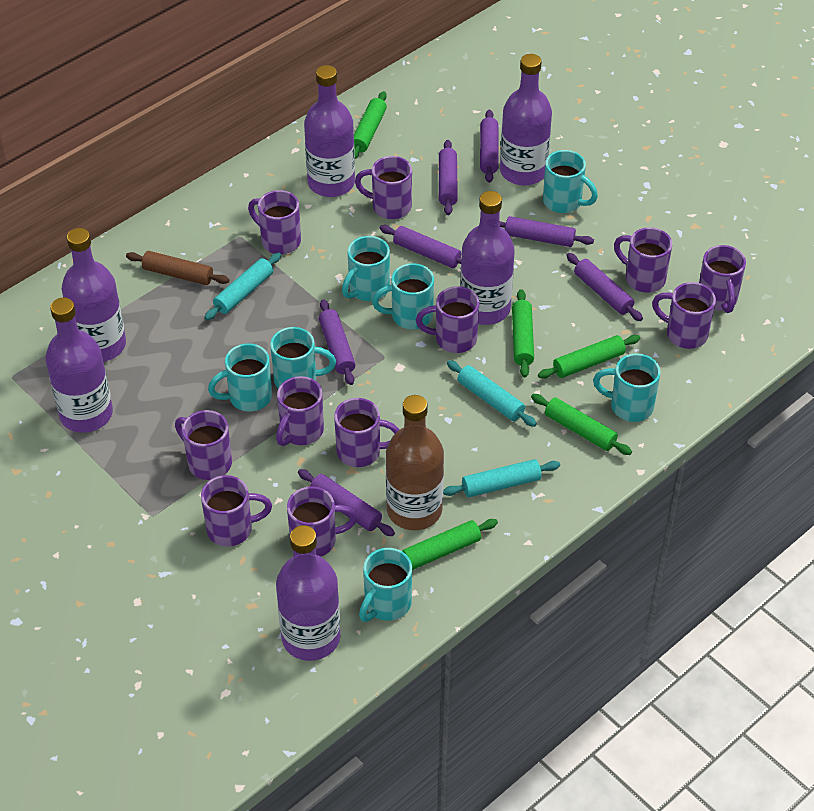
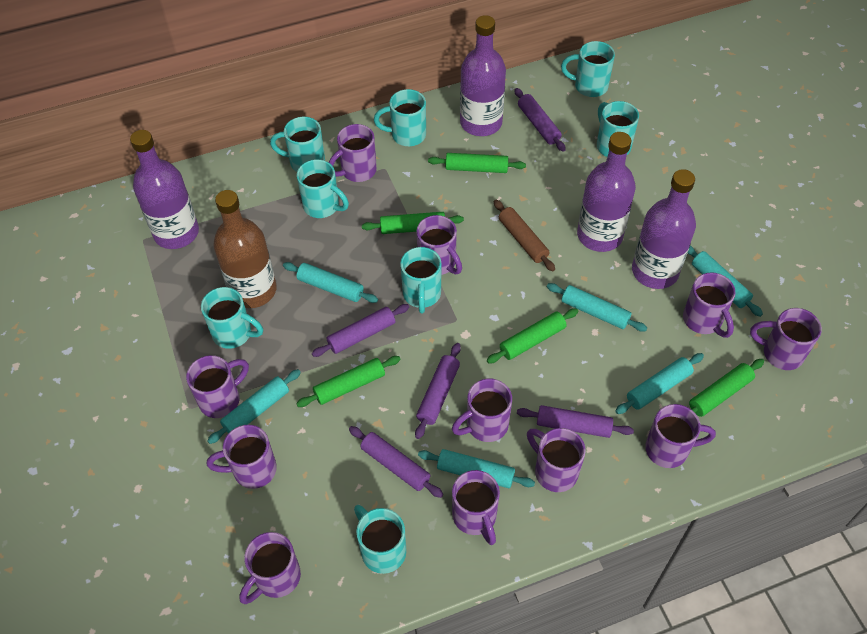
purple bottle: 6 -> 4
purple rolling pin: 7 -> 5
turquoise mug: 7 -> 8
turquoise rolling pin: 3 -> 6

